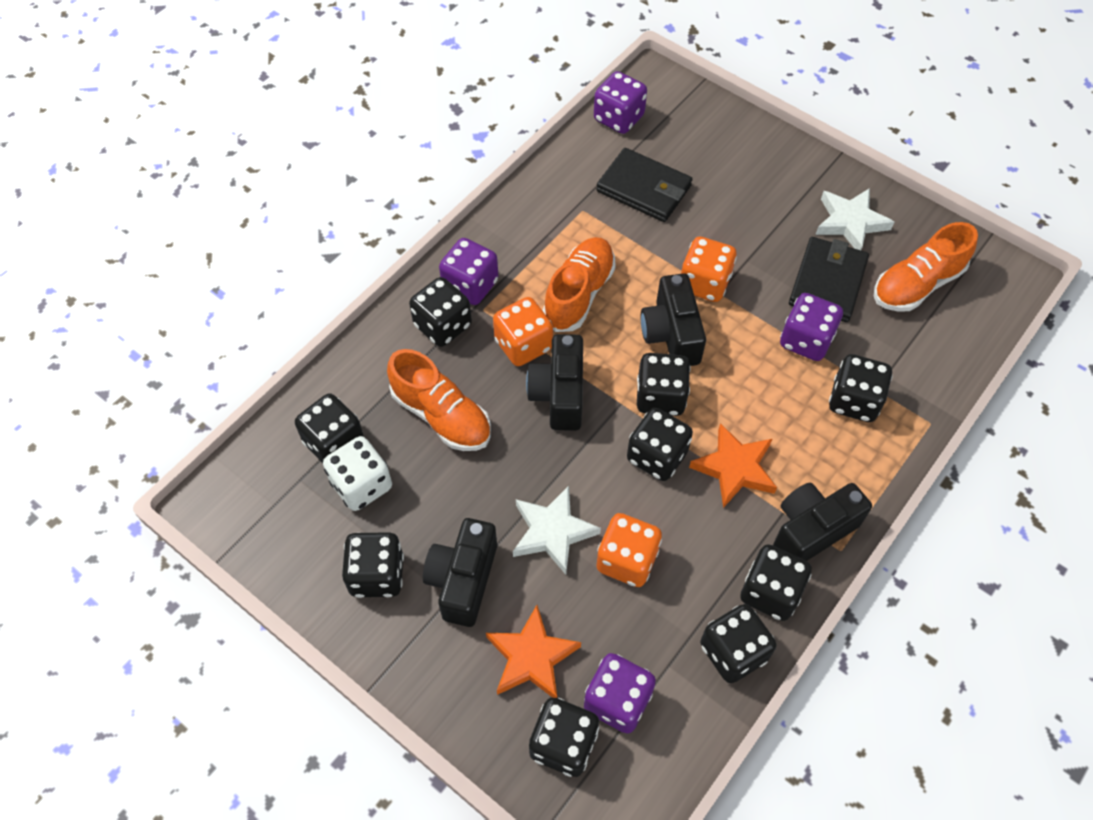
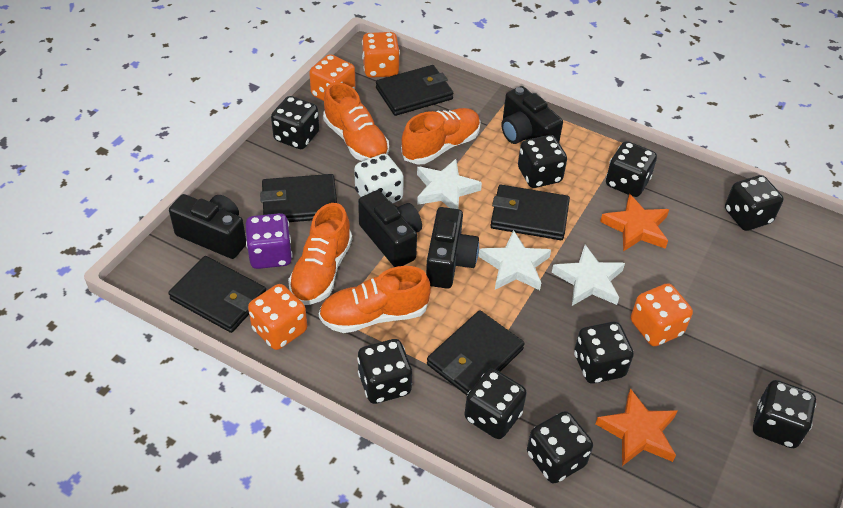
black wallet: 2 -> 5
orange dice: 3 -> 4
orange shoe: 3 -> 4
purple dice: 4 -> 1
white star: 2 -> 3

